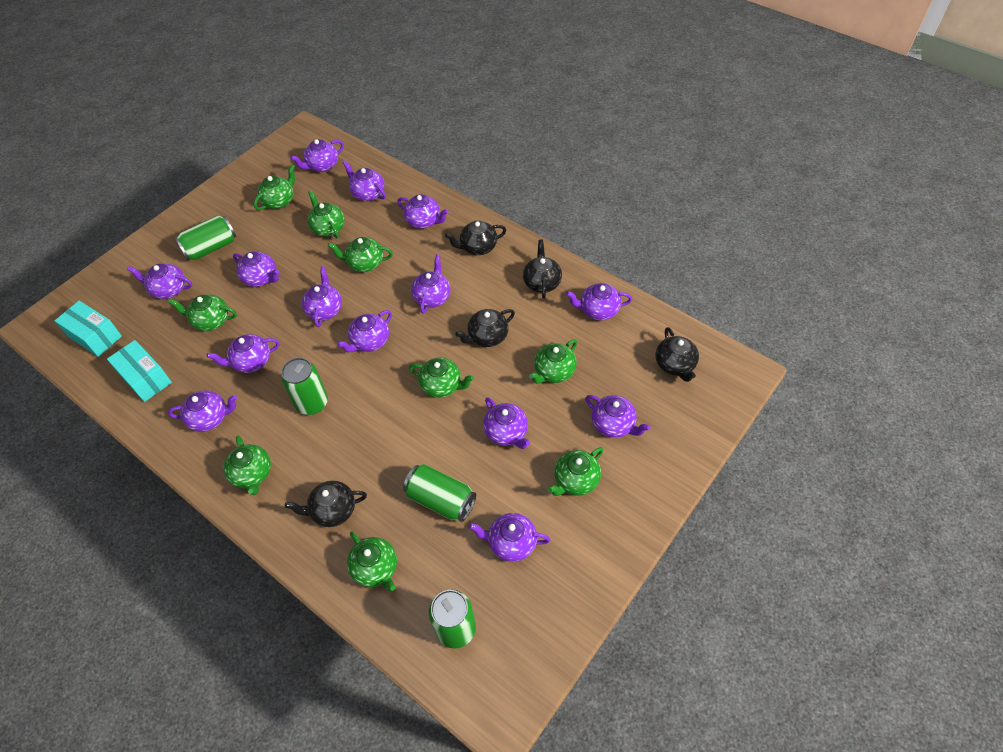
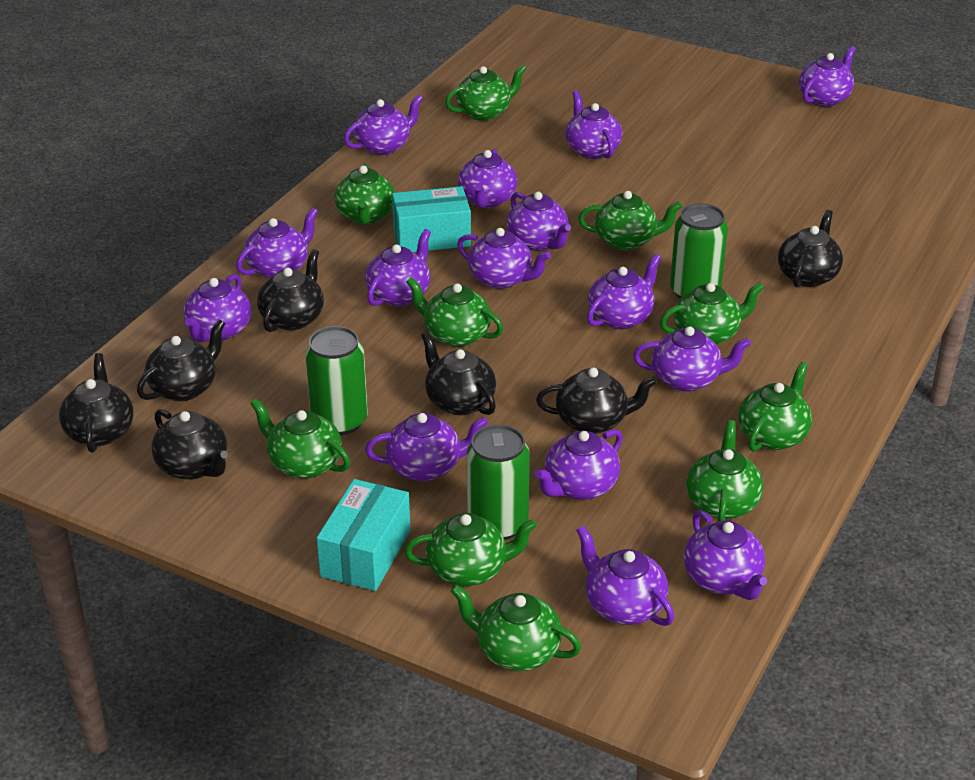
black teapot: 5 -> 7
green can: 4 -> 3
green teapot: 9 -> 10
purple teapot: 14 -> 15

